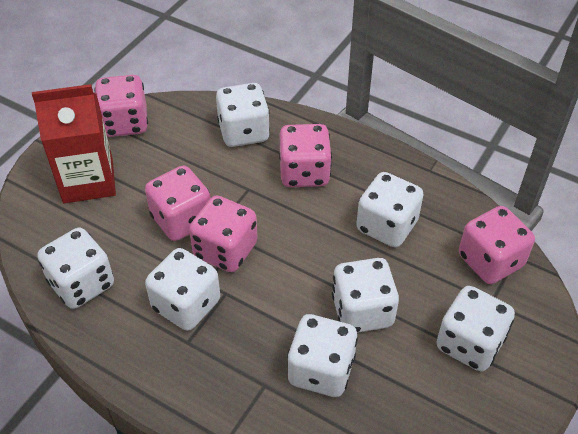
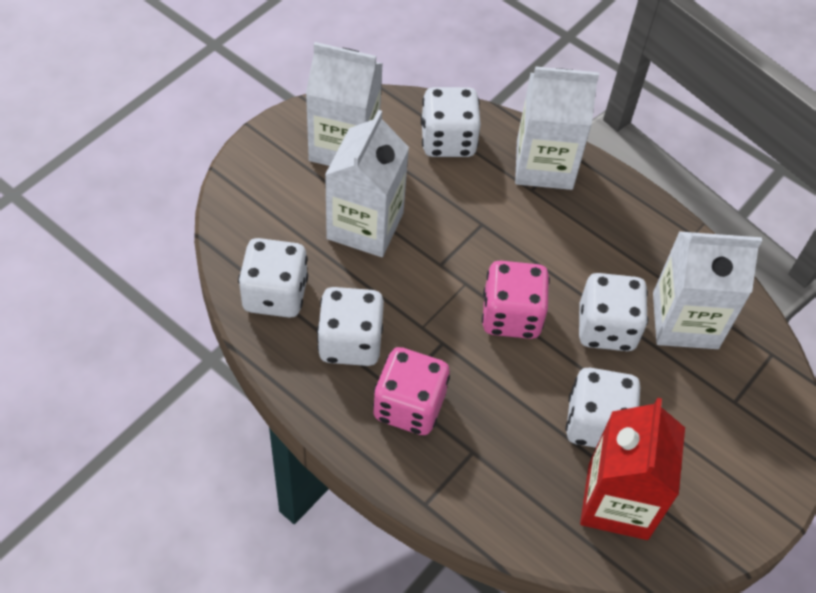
pink dice: 5 -> 2
white carton: 0 -> 4
white dice: 7 -> 5

